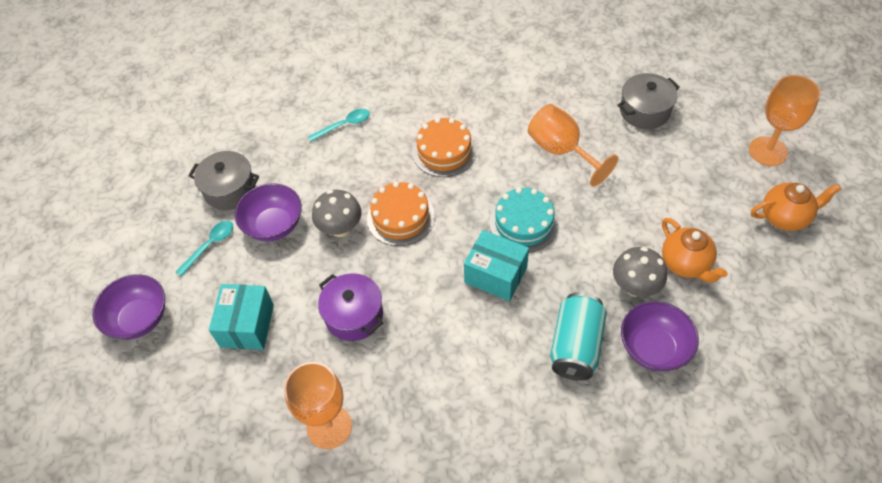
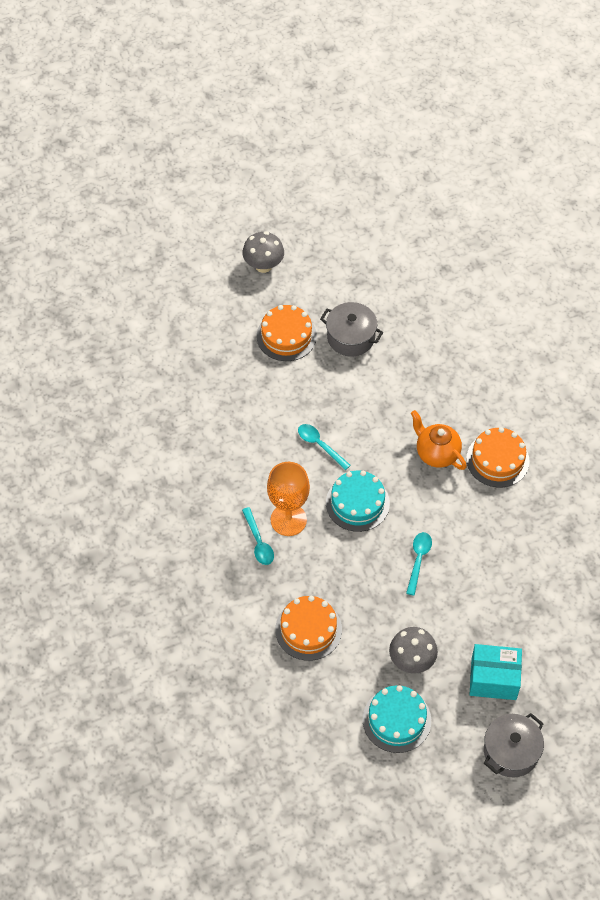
orange cake: 2 -> 3
orange goblet: 3 -> 1
orange teapot: 2 -> 1
purple bowl: 3 -> 0
purple pot: 1 -> 0
turquoise box: 2 -> 1
turquoise cake: 1 -> 2
turquoise can: 1 -> 0
turquoise spoon: 2 -> 3

